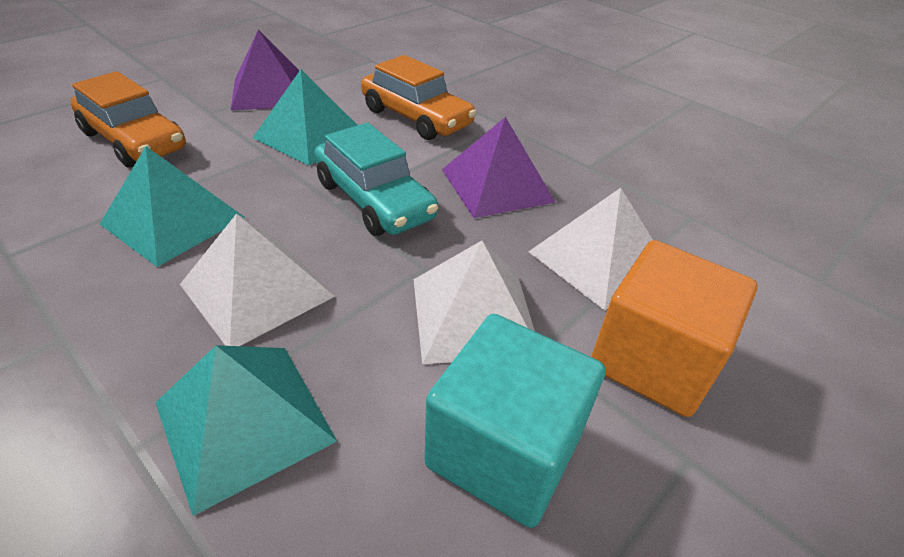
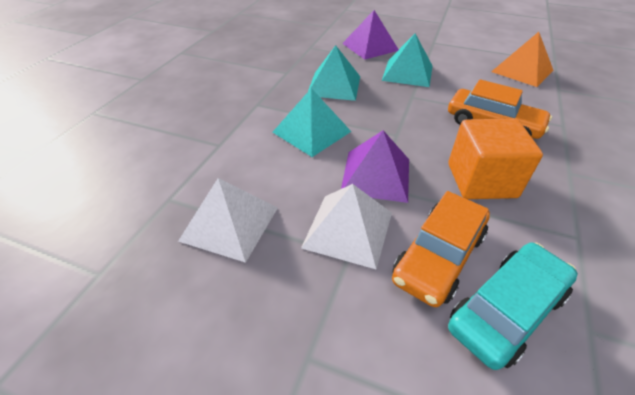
orange pyramid: 0 -> 1
turquoise cube: 1 -> 0
white pyramid: 3 -> 2

